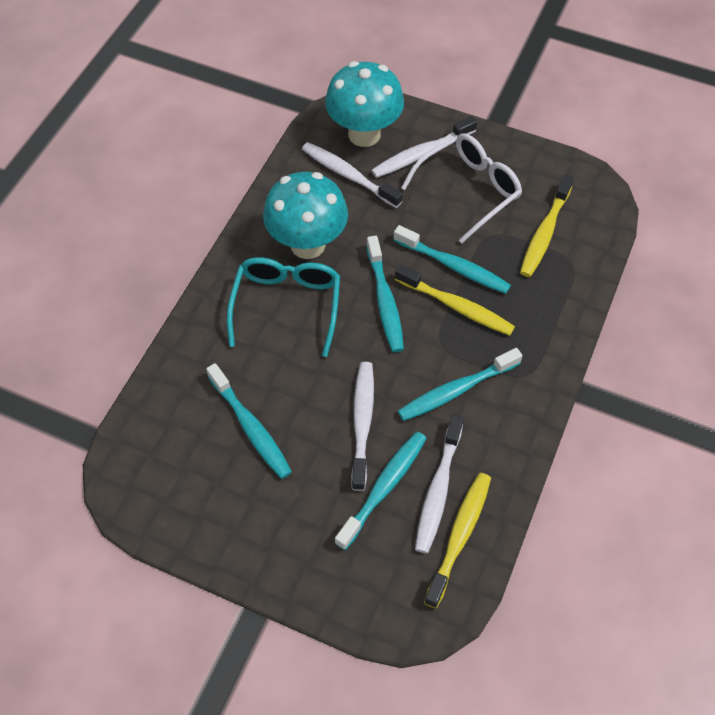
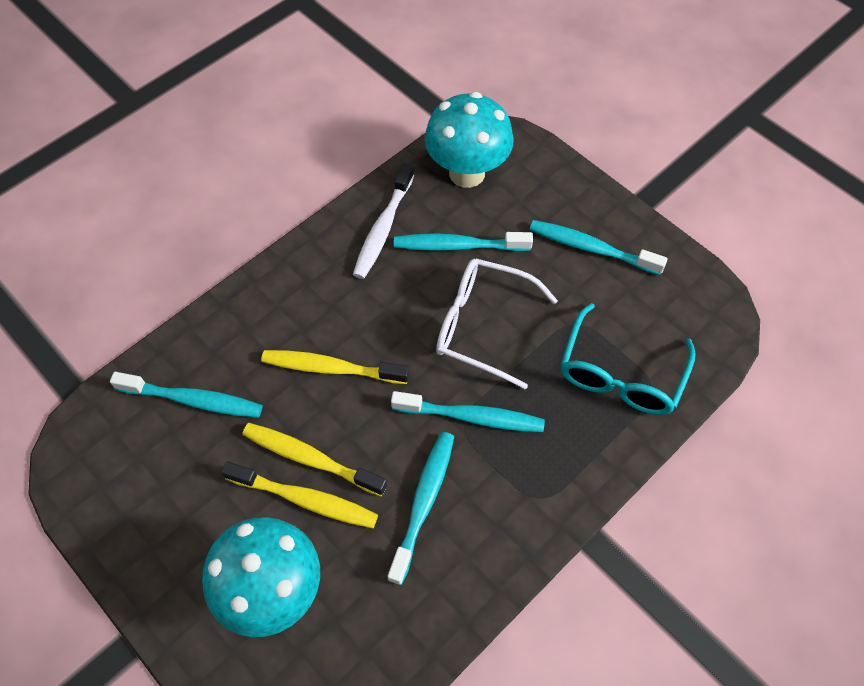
white toothbrush: 4 -> 1

